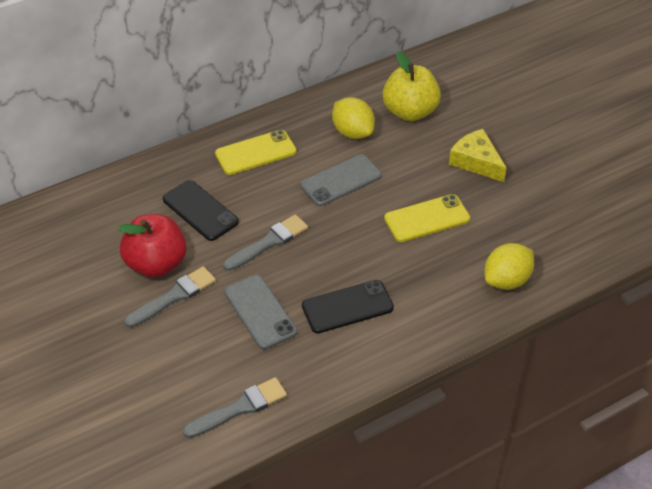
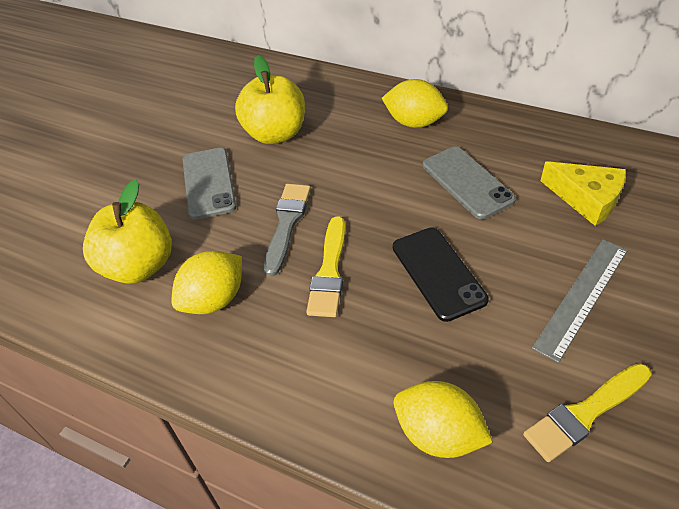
black phone: 2 -> 1
grey brush: 3 -> 1
grey ruler: 0 -> 1
red apple: 1 -> 0
yellow apple: 1 -> 2
yellow brush: 0 -> 2
yellow lemon: 2 -> 3
yellow phone: 2 -> 0

